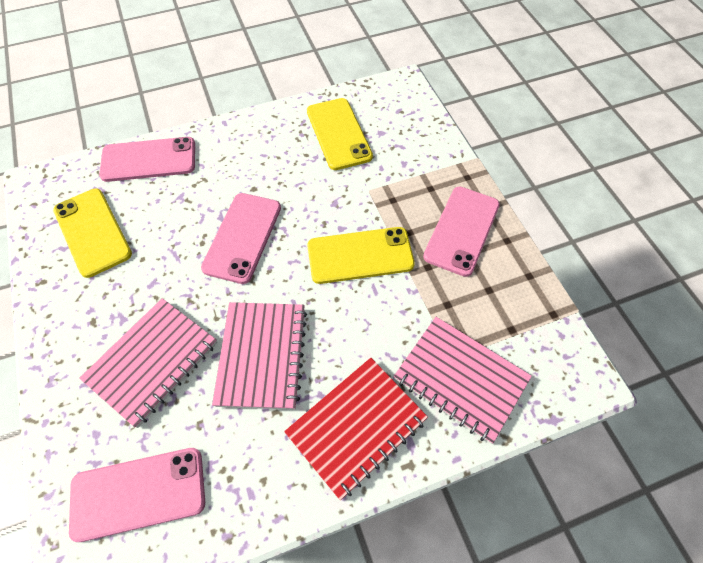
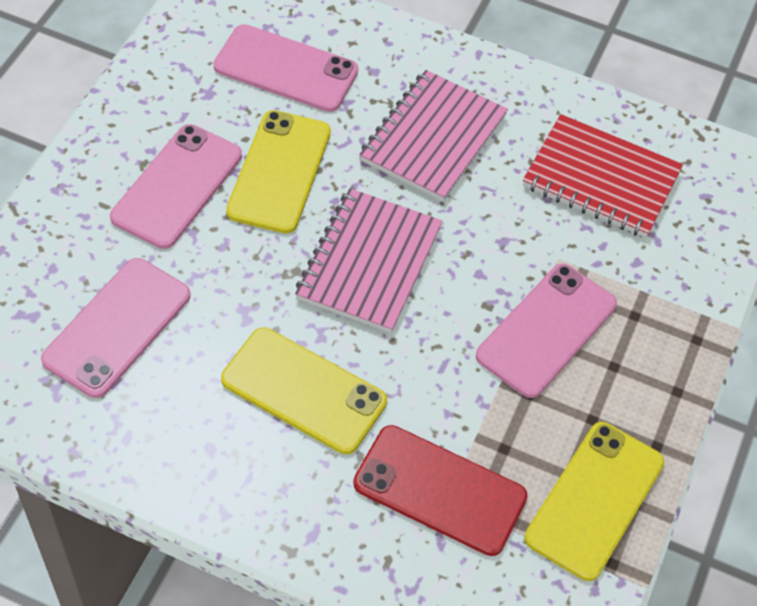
pink notebook: 3 -> 2
red phone: 0 -> 1

